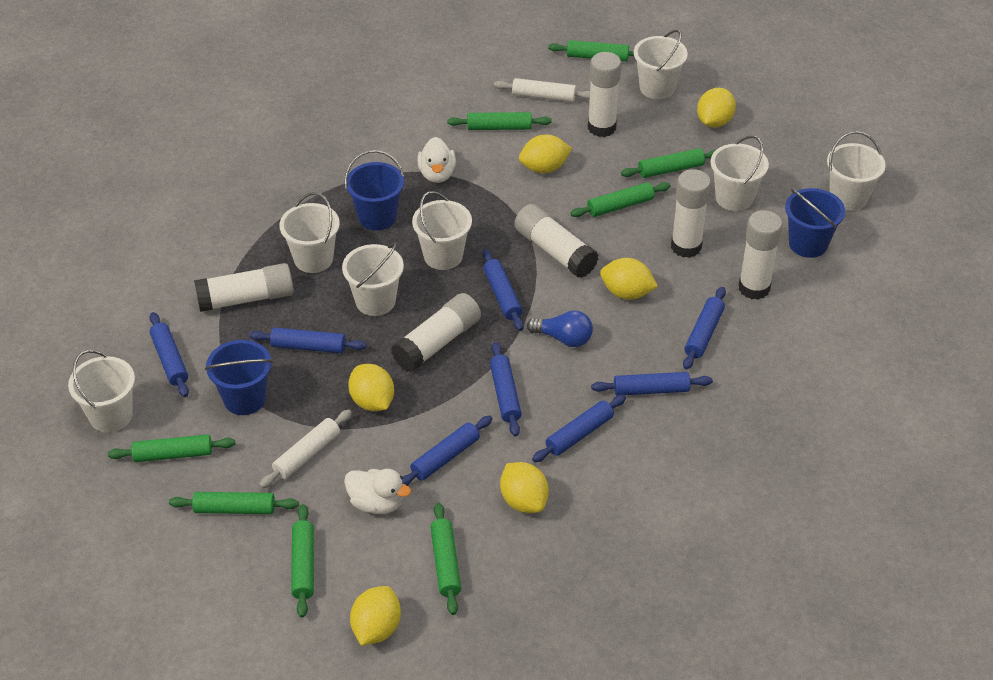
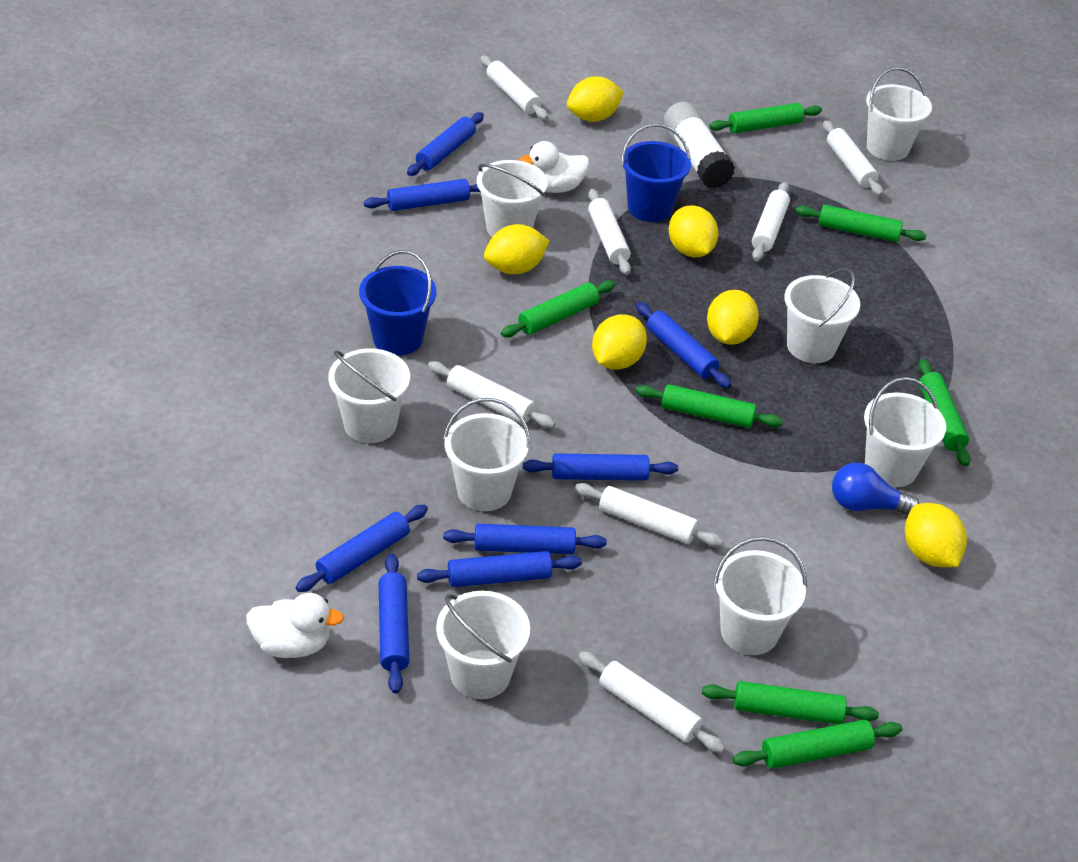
blue bucket: 3 -> 2
green rolling pin: 8 -> 7
white bucket: 7 -> 8
white glue stick: 6 -> 1
white rolling pin: 2 -> 7

